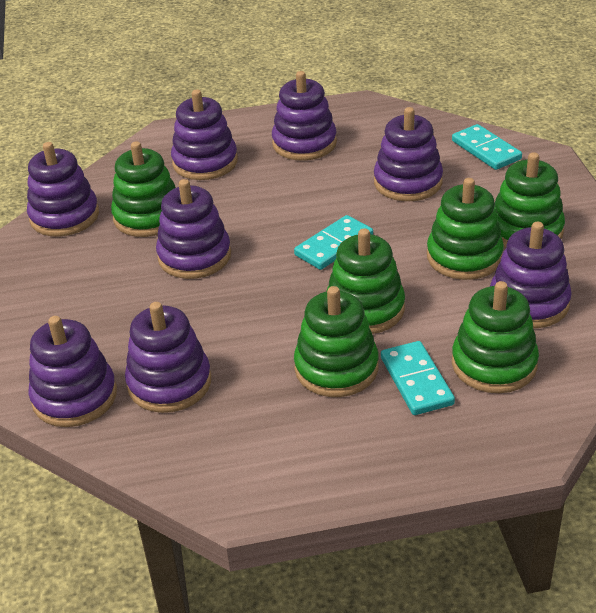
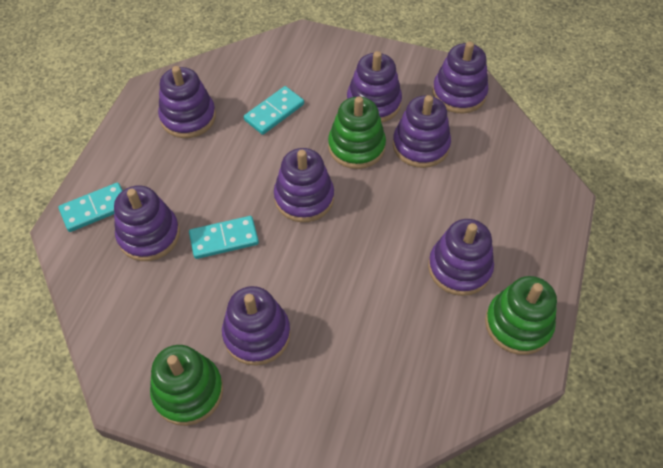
green stacking toy: 6 -> 3

